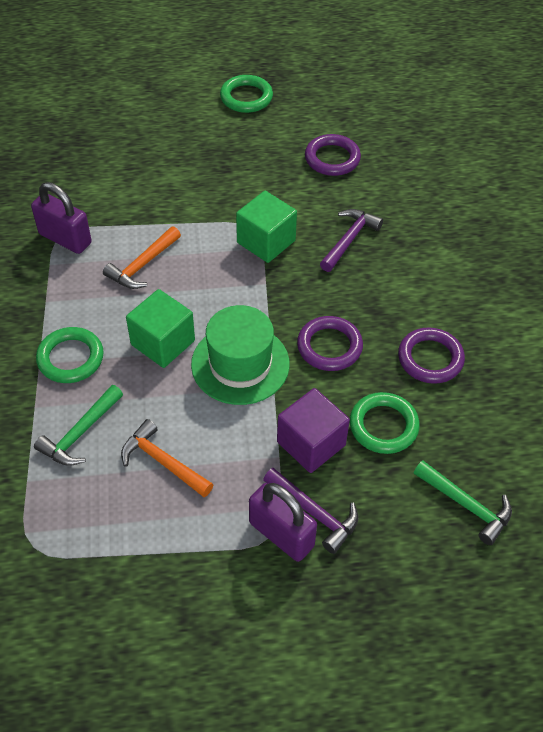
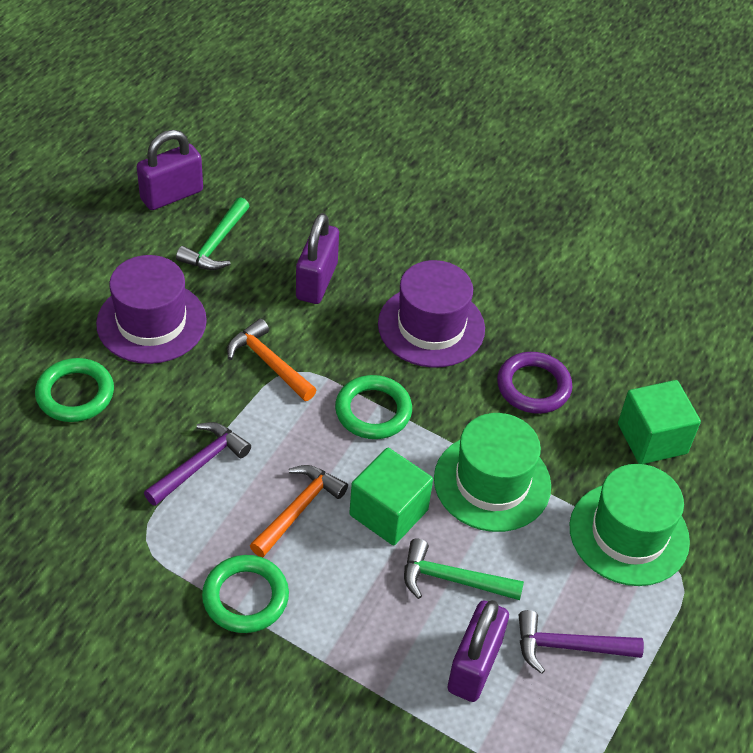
green hat: 1 -> 2
purple cube: 1 -> 0
purple hat: 0 -> 2
purple padlock: 2 -> 3
purple ring: 3 -> 1

